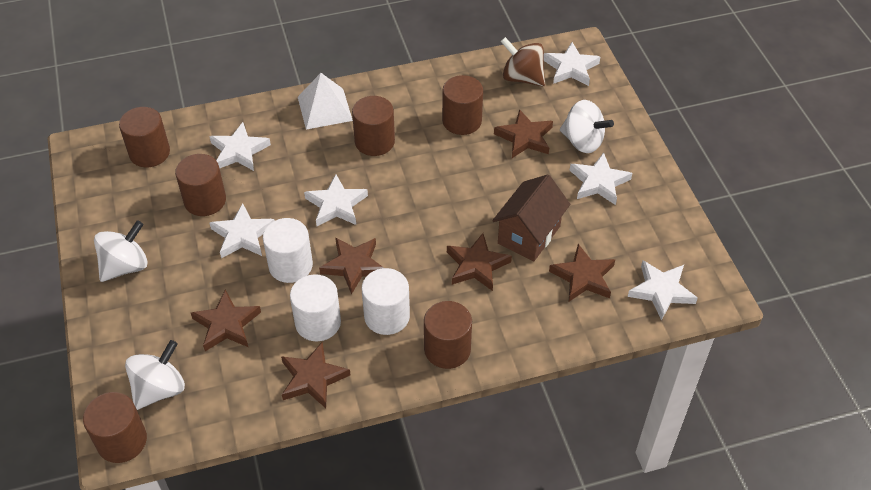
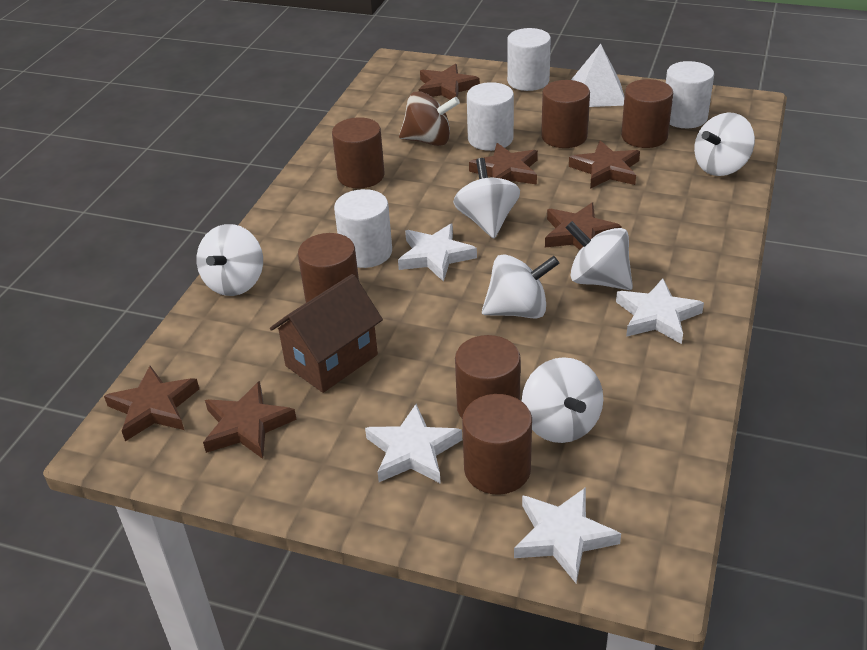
white cylinder: 3 -> 4
white spinning top: 3 -> 6
white star: 6 -> 4

